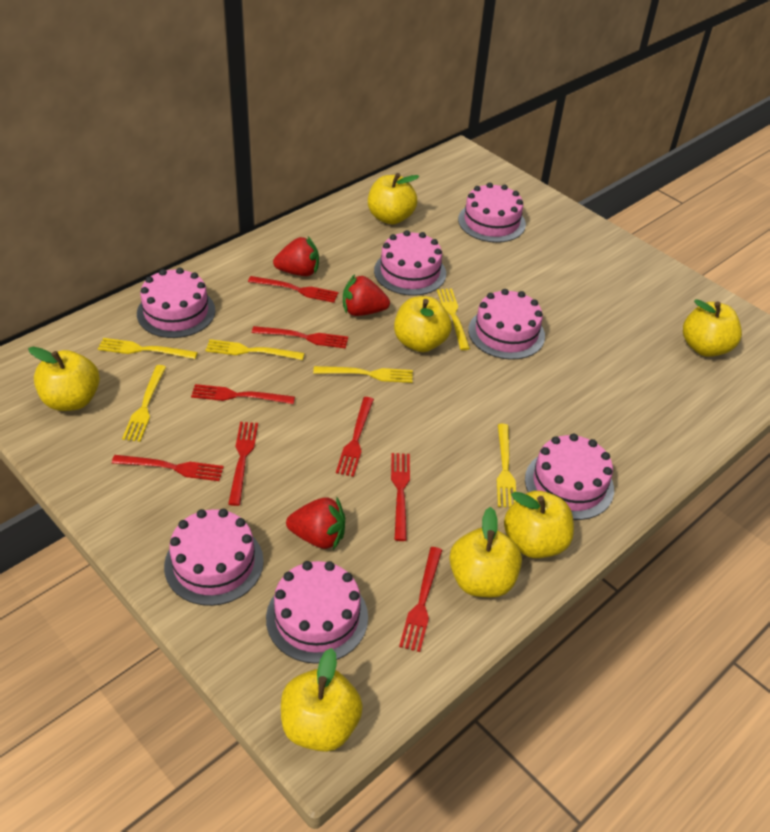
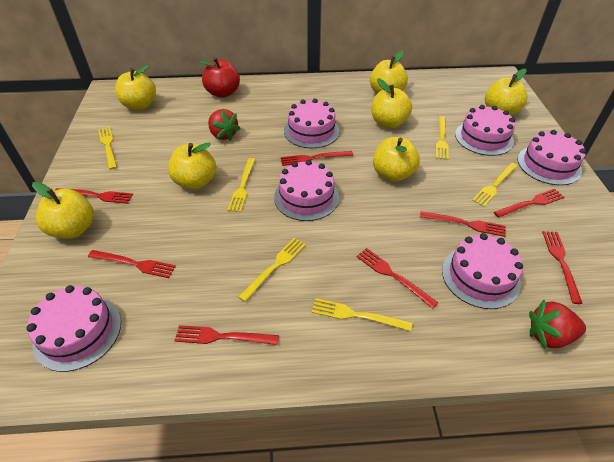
pink cake: 7 -> 6
red apple: 0 -> 1
red strawberry: 3 -> 2

